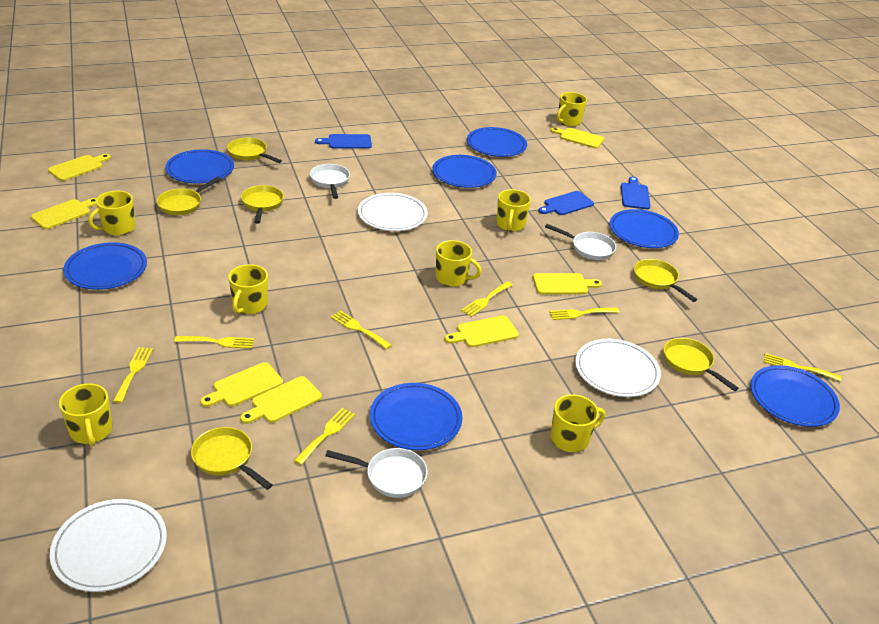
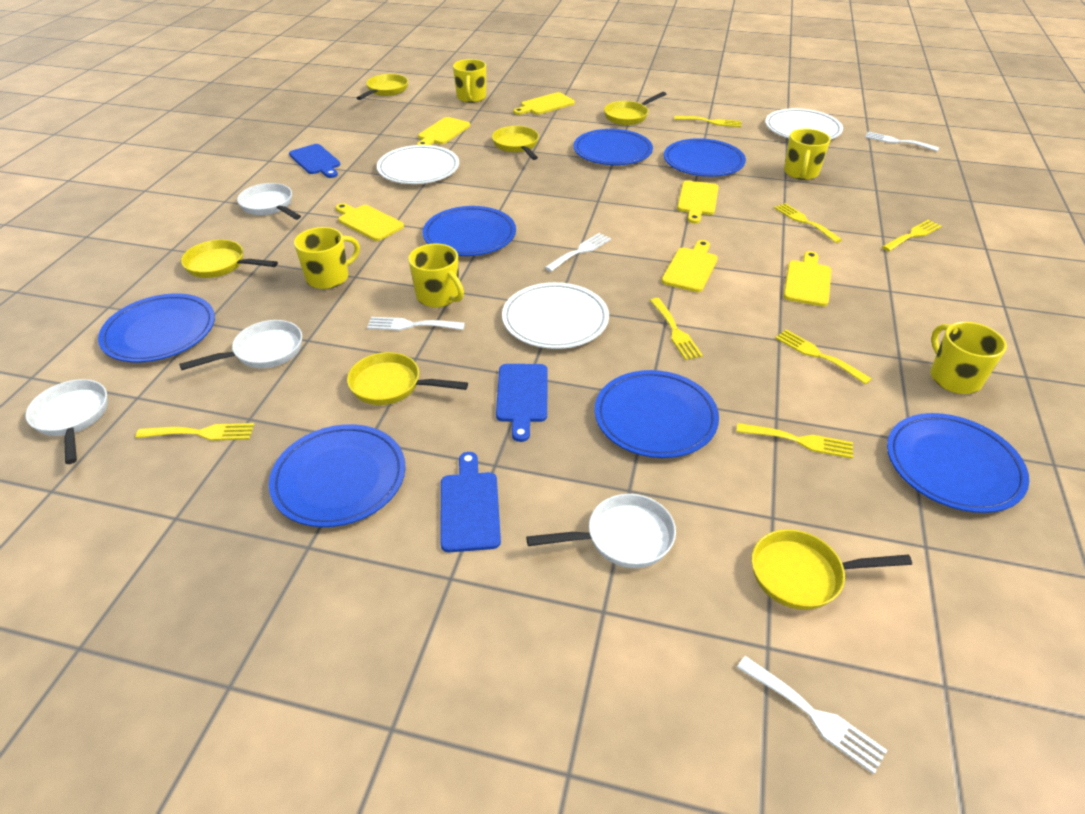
white fork: 0 -> 4
white pan: 3 -> 4
yellow cutting board: 7 -> 6
yellow mug: 7 -> 5

